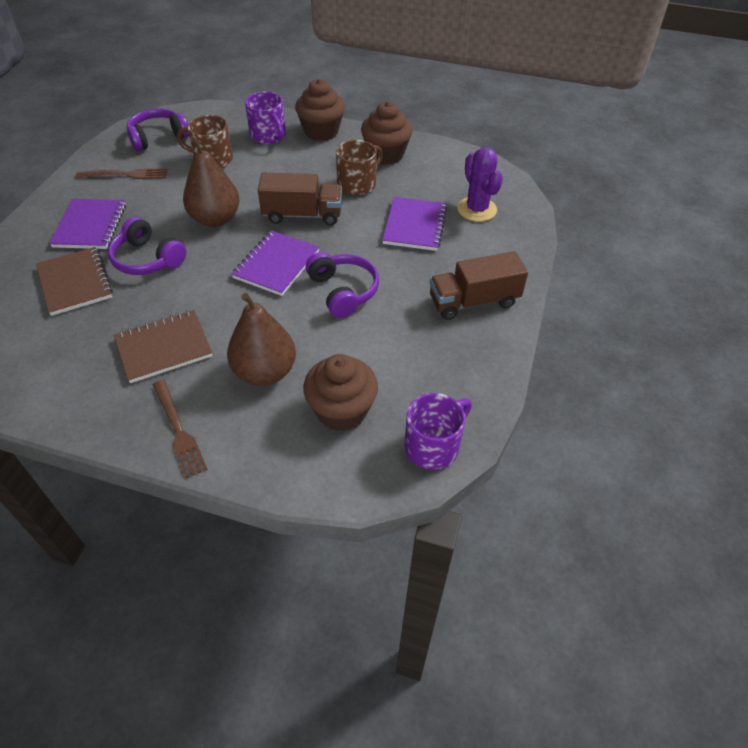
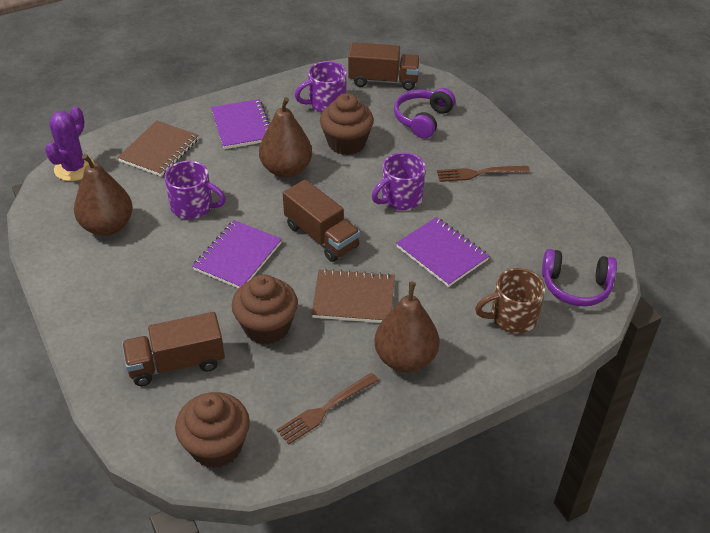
brown mug: 2 -> 1
brown pear: 2 -> 3
brown truck: 2 -> 3
purple headphones: 3 -> 2
purple mug: 2 -> 3

